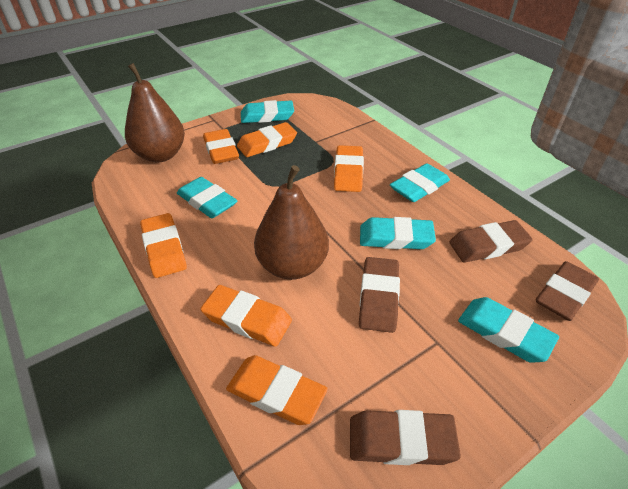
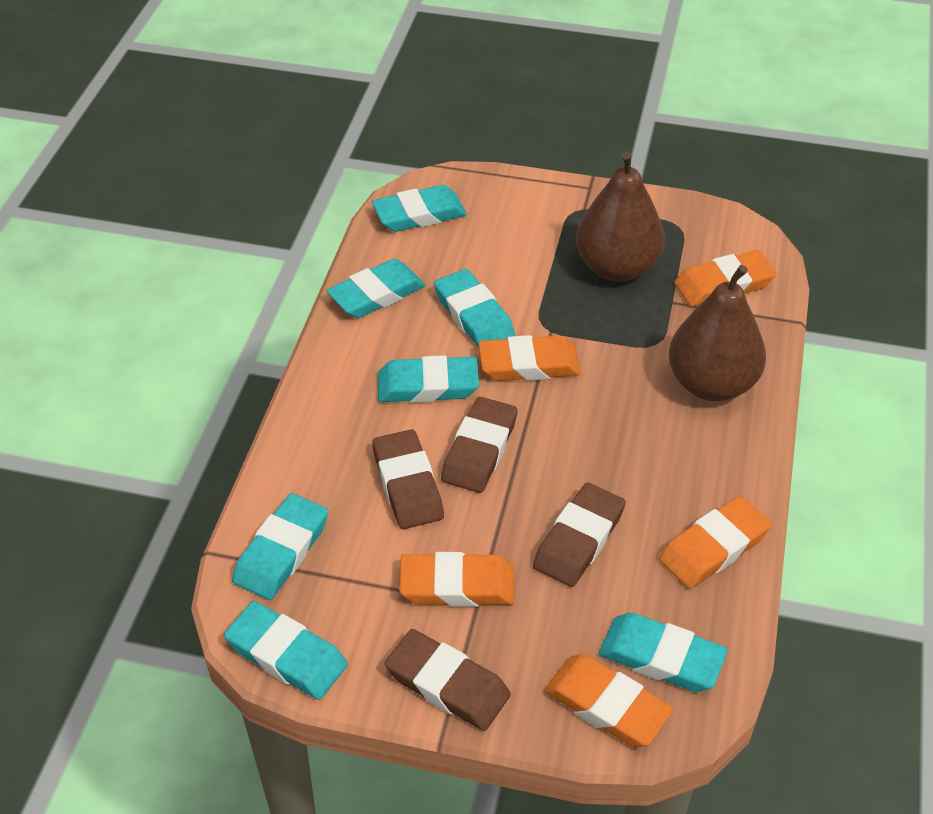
orange eraser: 6 -> 5
turquoise eraser: 5 -> 7

